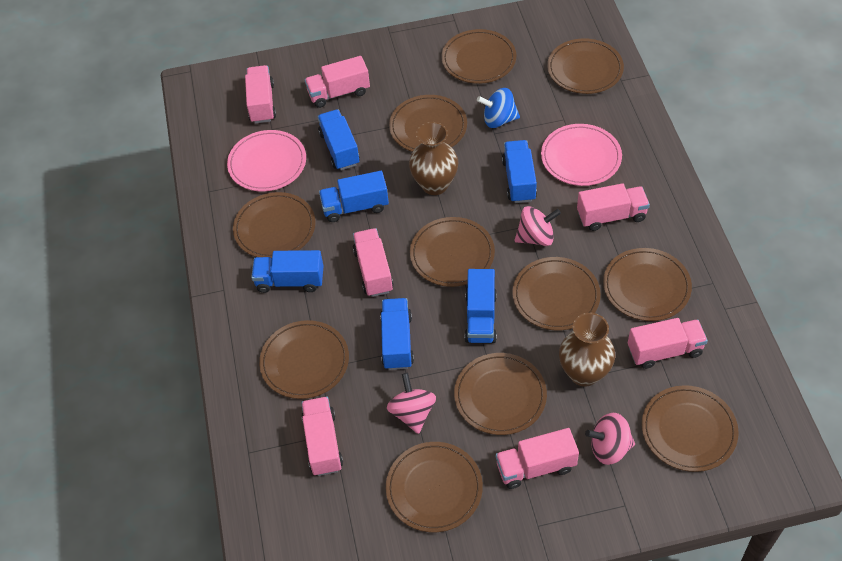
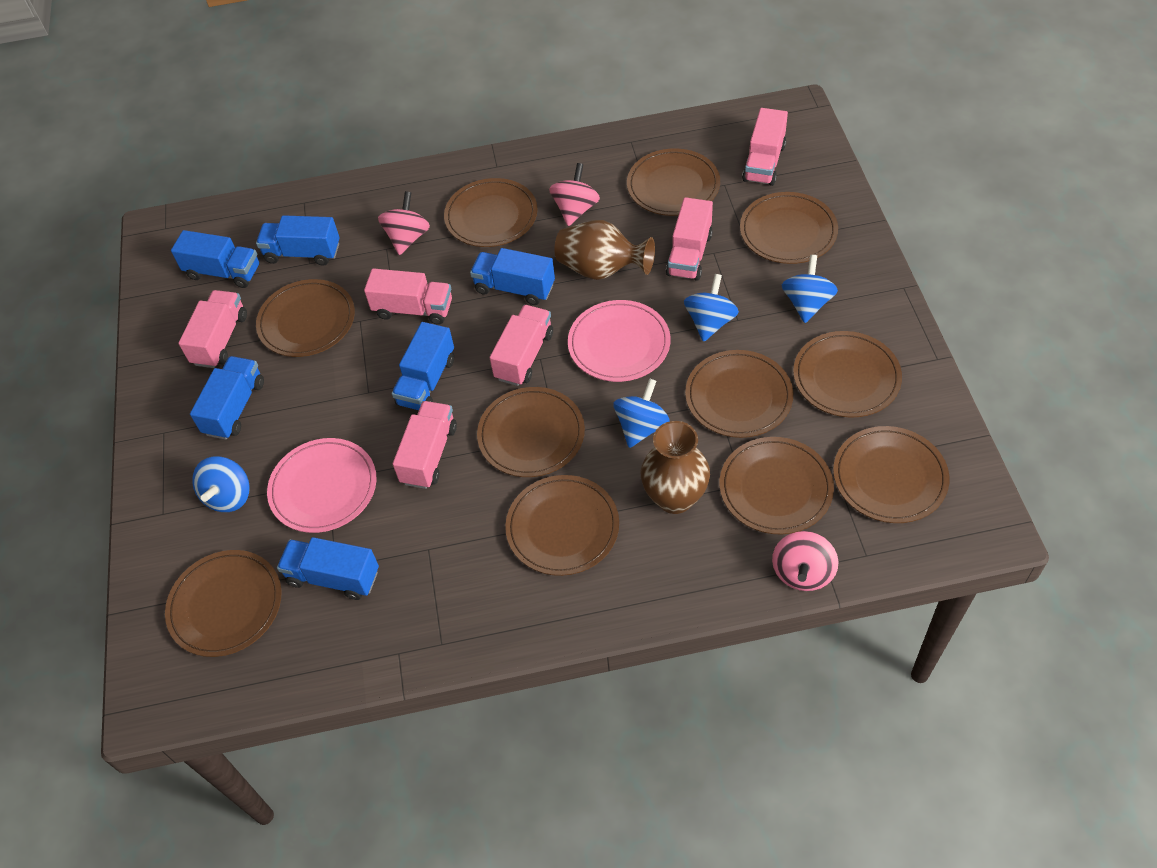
blue spinning top: 1 -> 4
pink truck: 7 -> 6

